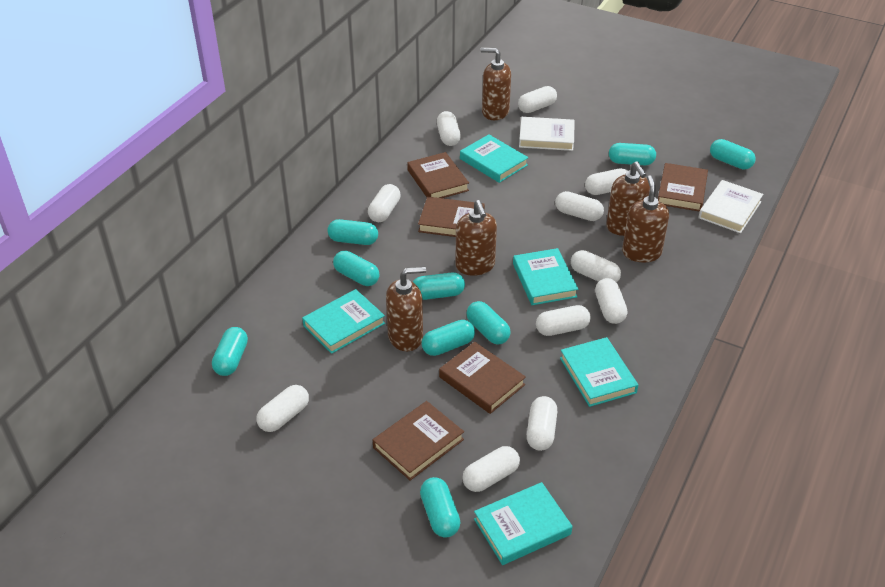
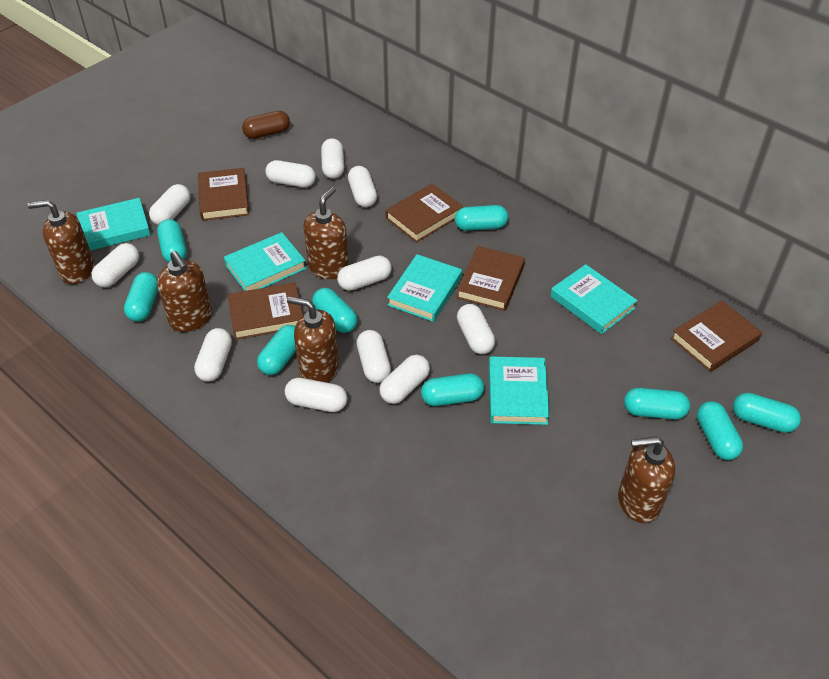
brown capsule: 0 -> 1
white book: 2 -> 0

